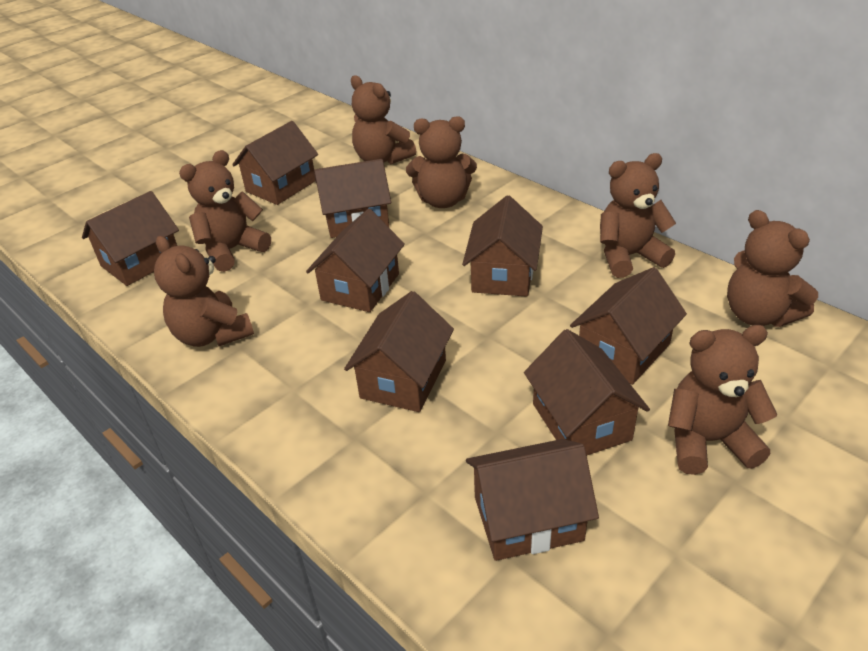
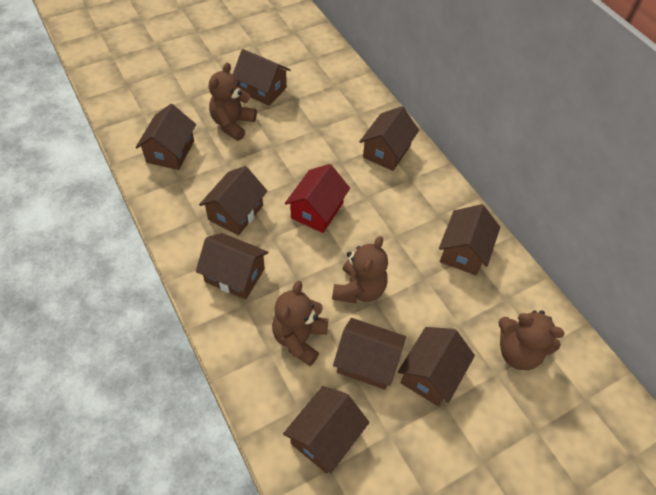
brown teddy bear: 7 -> 4
red house: 0 -> 1

